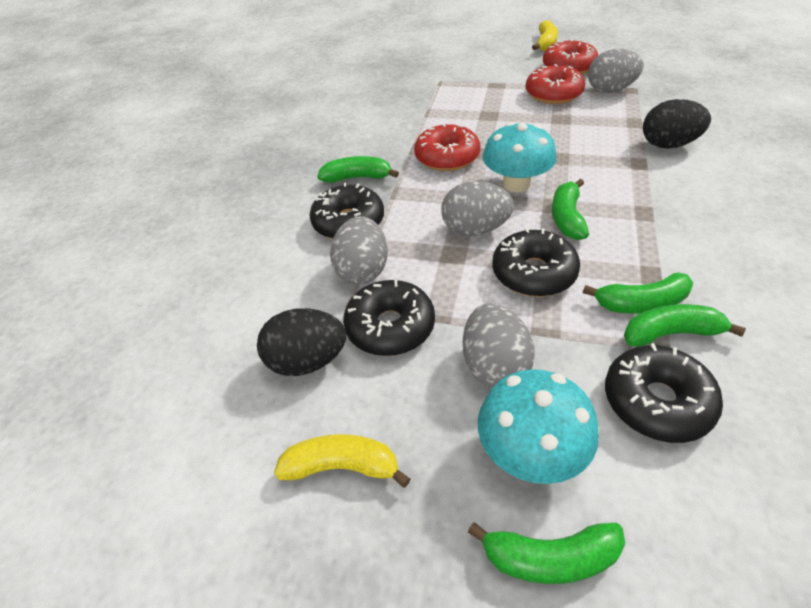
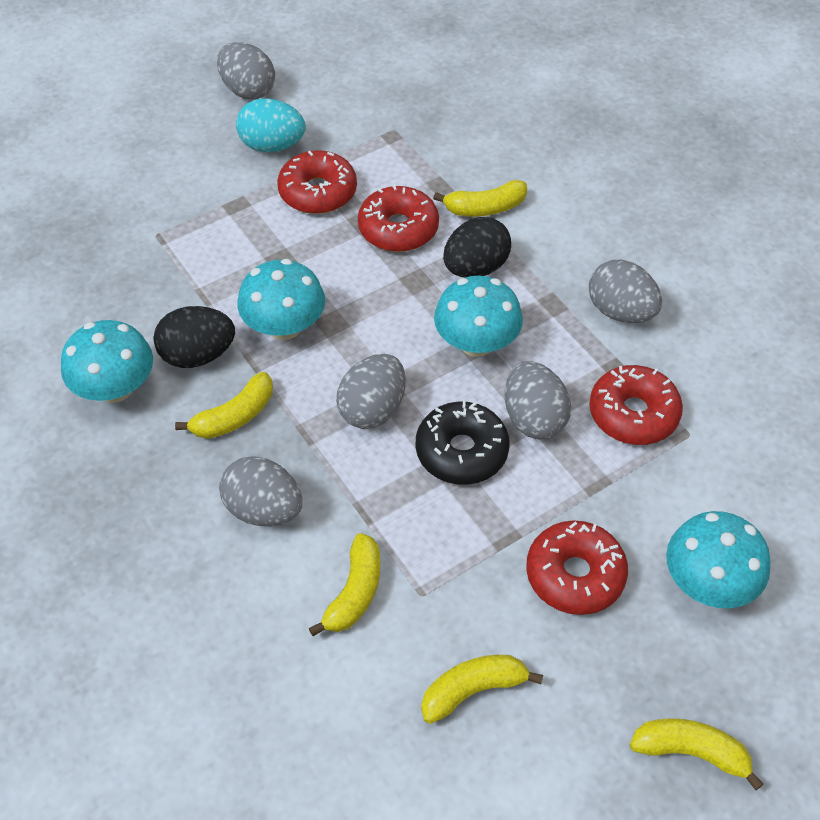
black donut: 4 -> 1
green banana: 5 -> 0
grey egg: 4 -> 5
red donut: 3 -> 4
turquoise egg: 0 -> 1
turquoise mushroom: 2 -> 4
yellow banana: 2 -> 5

